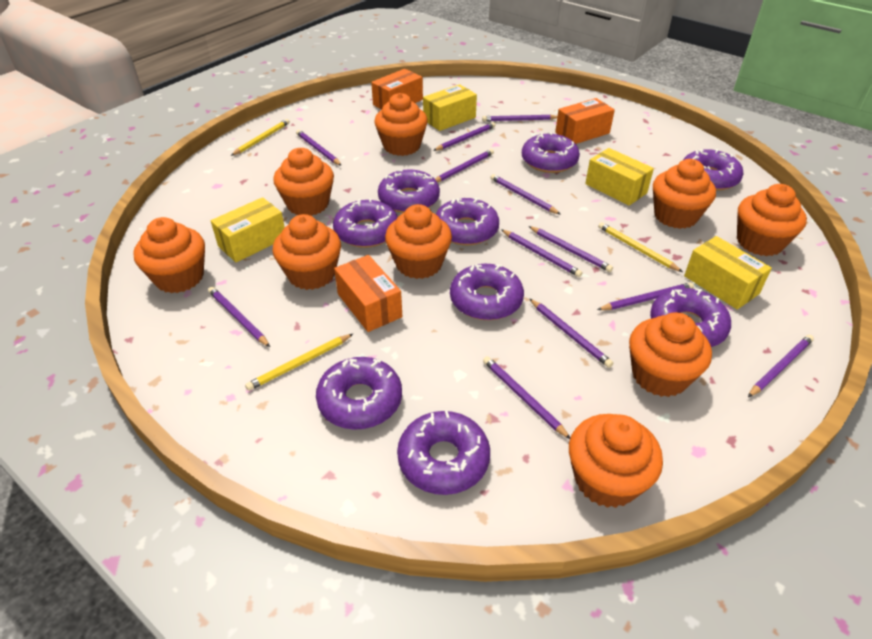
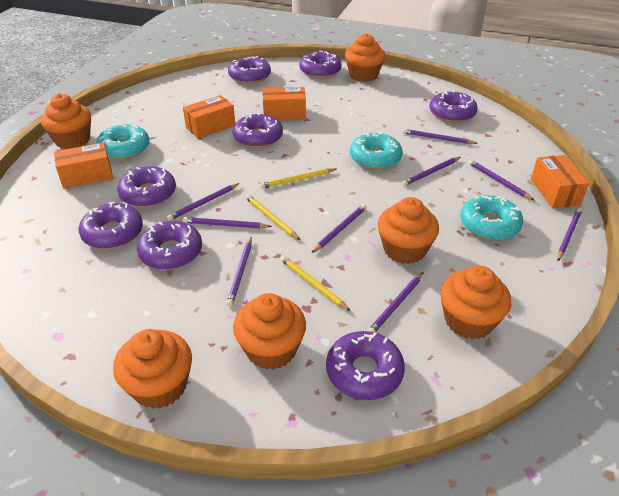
orange box: 3 -> 4
orange cupcake: 9 -> 6
purple donut: 9 -> 8
purple pencil: 12 -> 9
turquoise donut: 0 -> 3
yellow box: 4 -> 0

